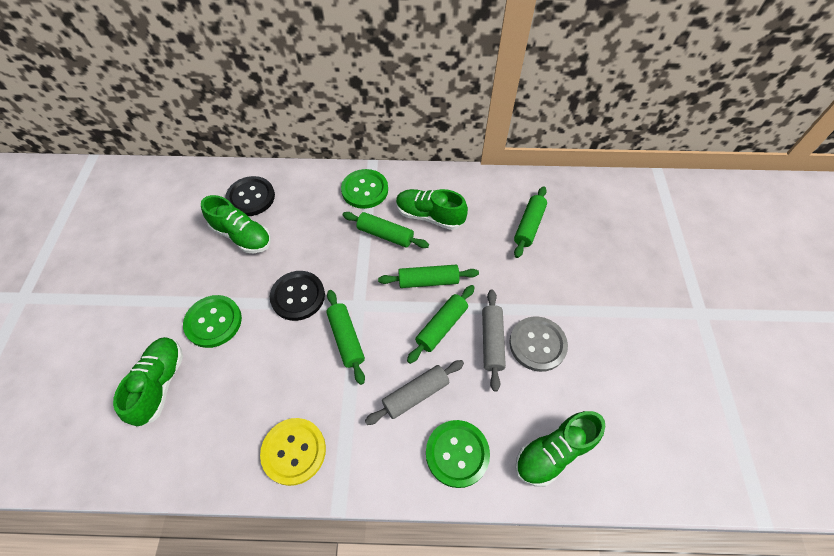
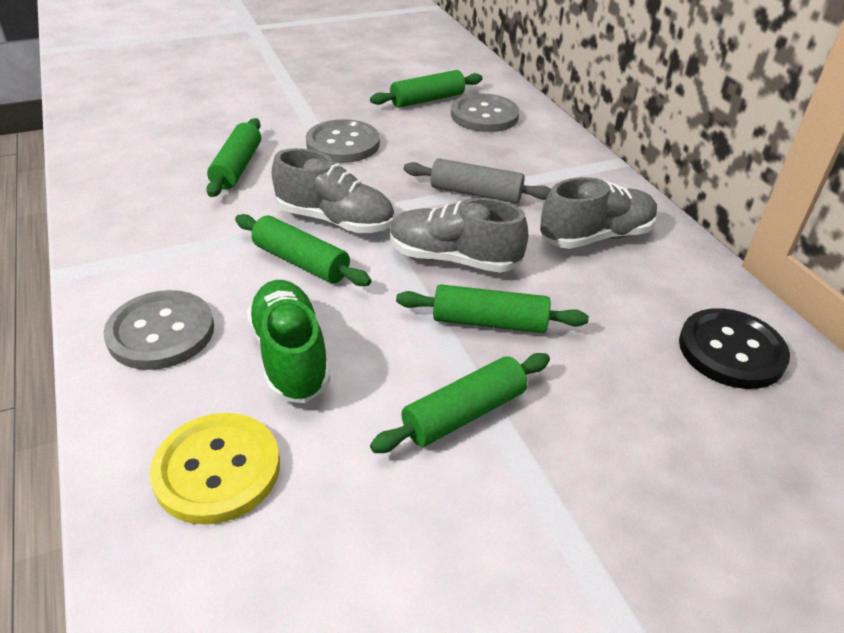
black button: 2 -> 1
green button: 3 -> 0
green shoe: 4 -> 1
grey button: 1 -> 3
grey rolling pin: 2 -> 1
grey shoe: 0 -> 3

